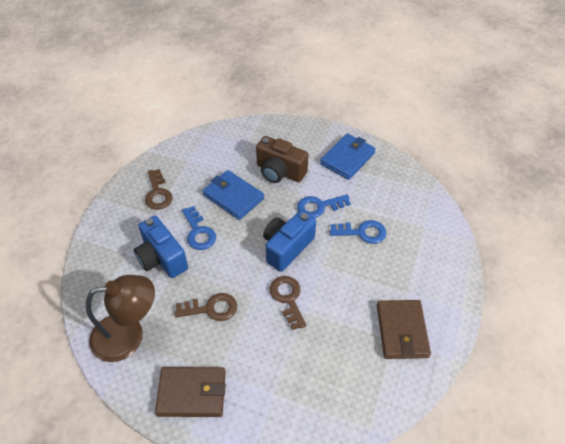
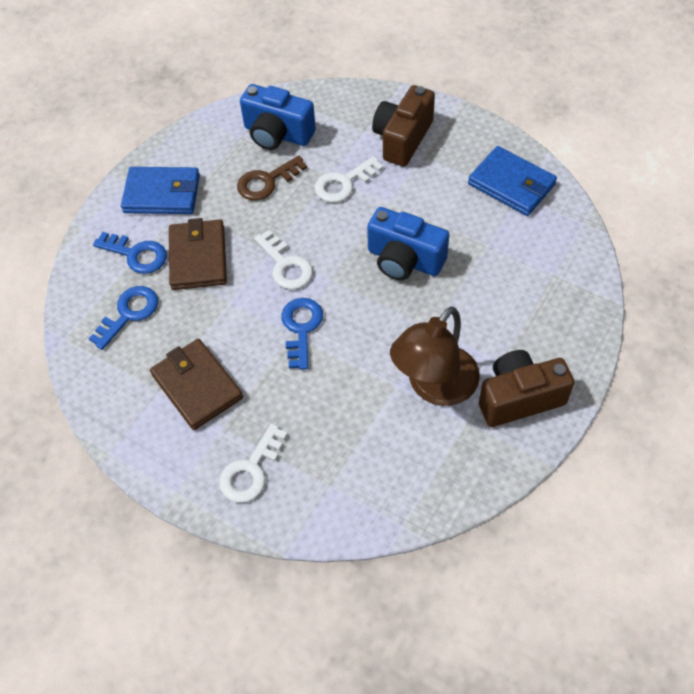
brown camera: 1 -> 2
brown key: 3 -> 1
white key: 0 -> 3

